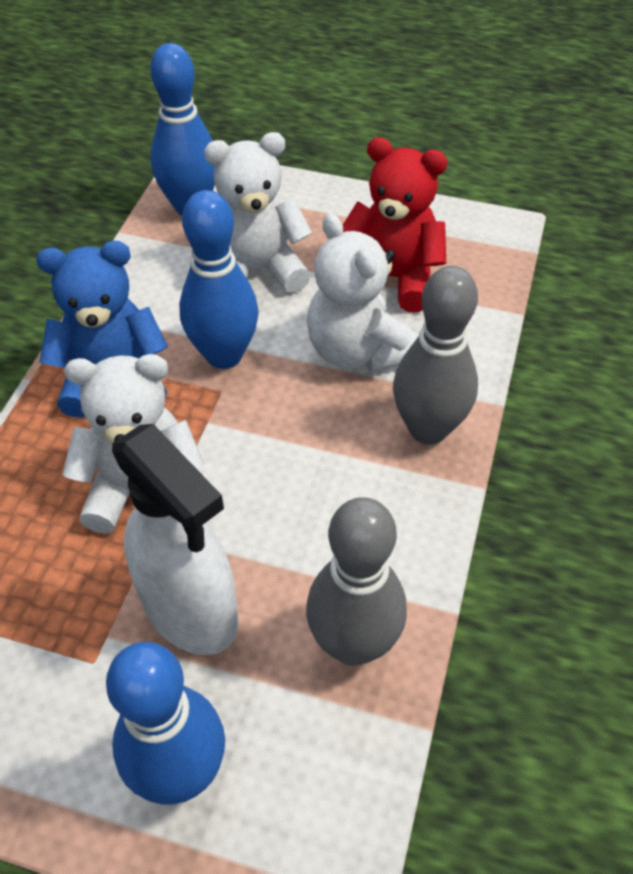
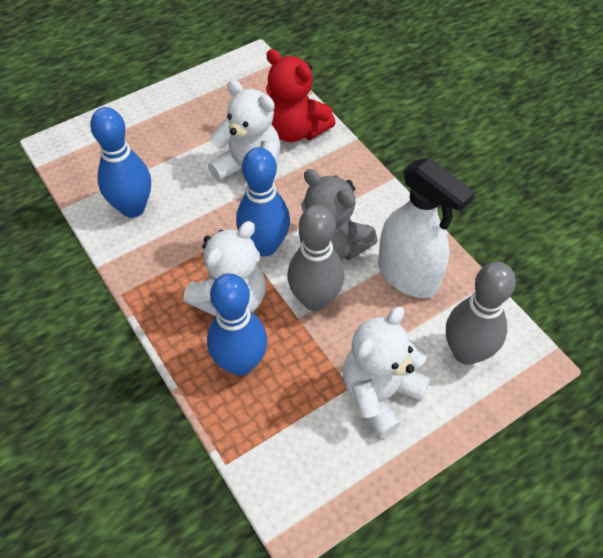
blue teddy bear: 1 -> 0
grey teddy bear: 0 -> 1

